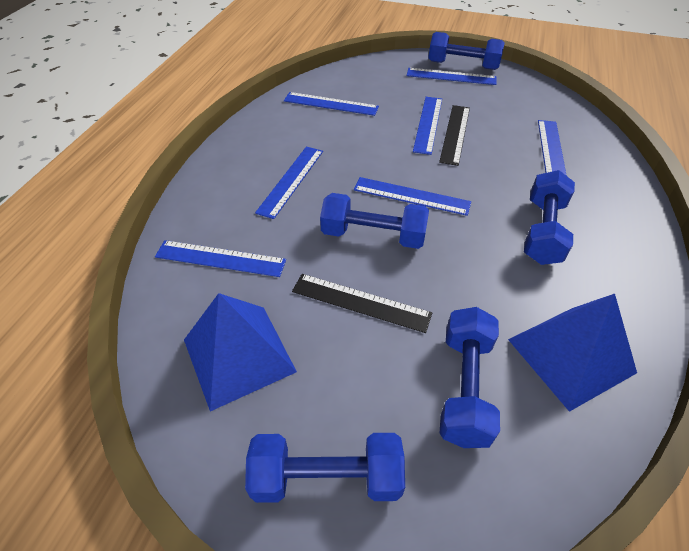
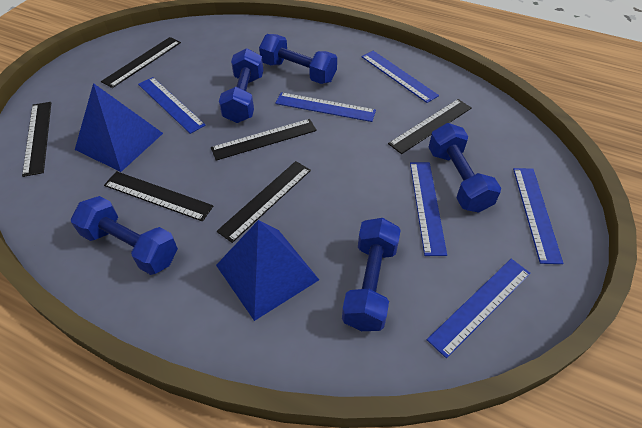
black ruler: 2 -> 6
blue ruler: 7 -> 6

